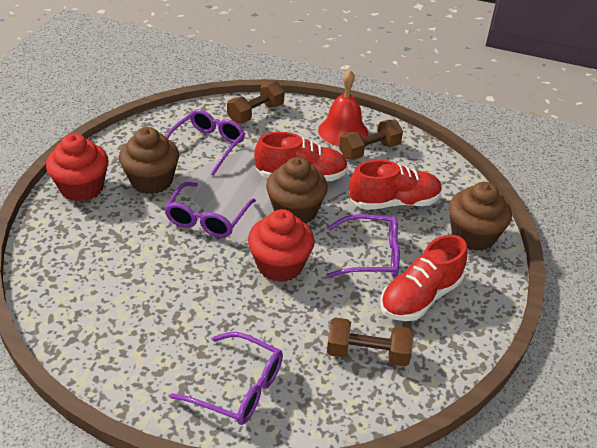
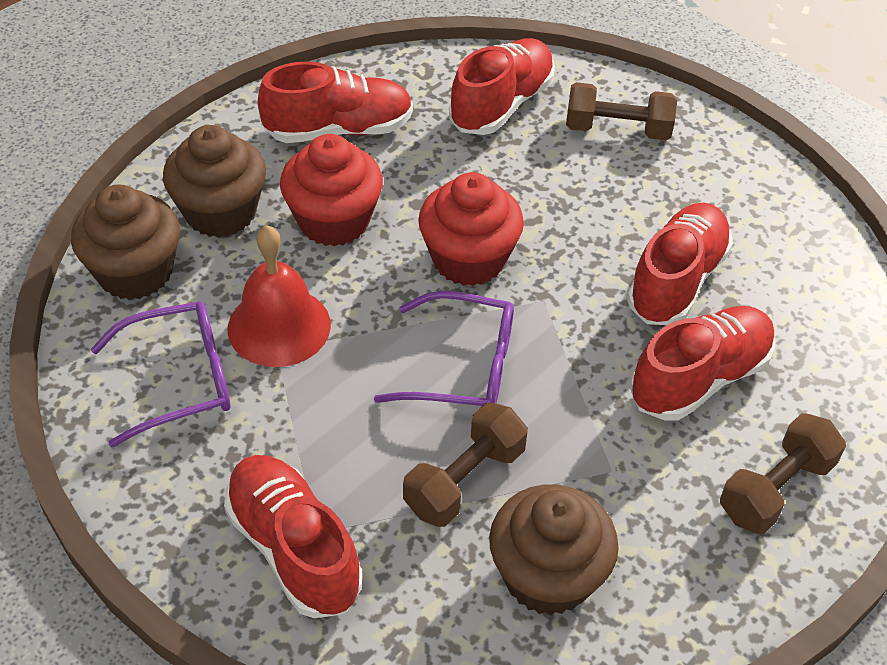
purple glasses: 4 -> 2
red shoe: 3 -> 5

